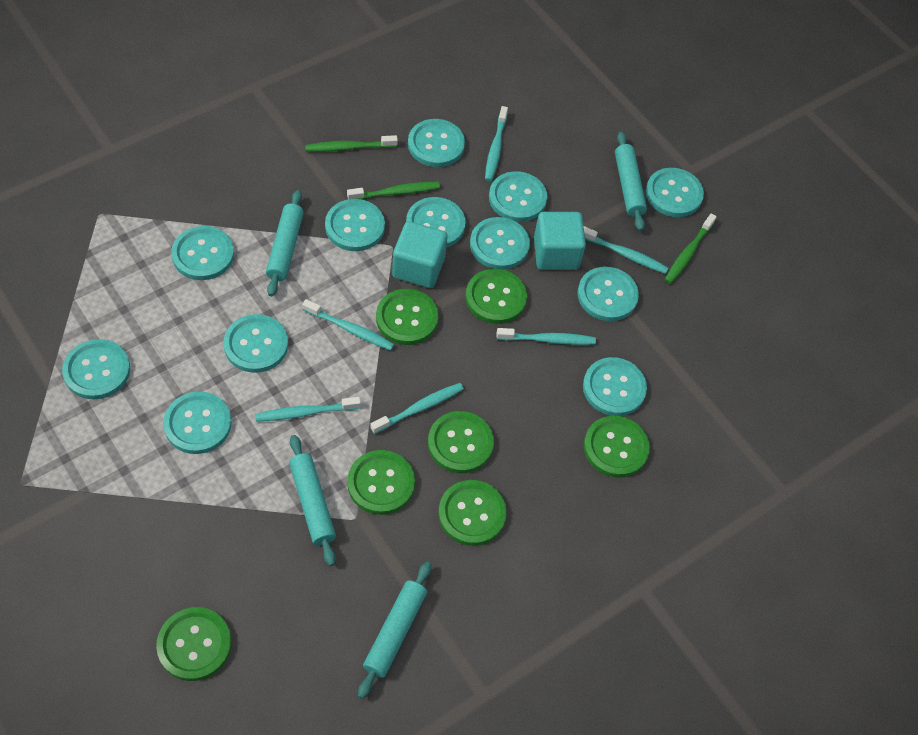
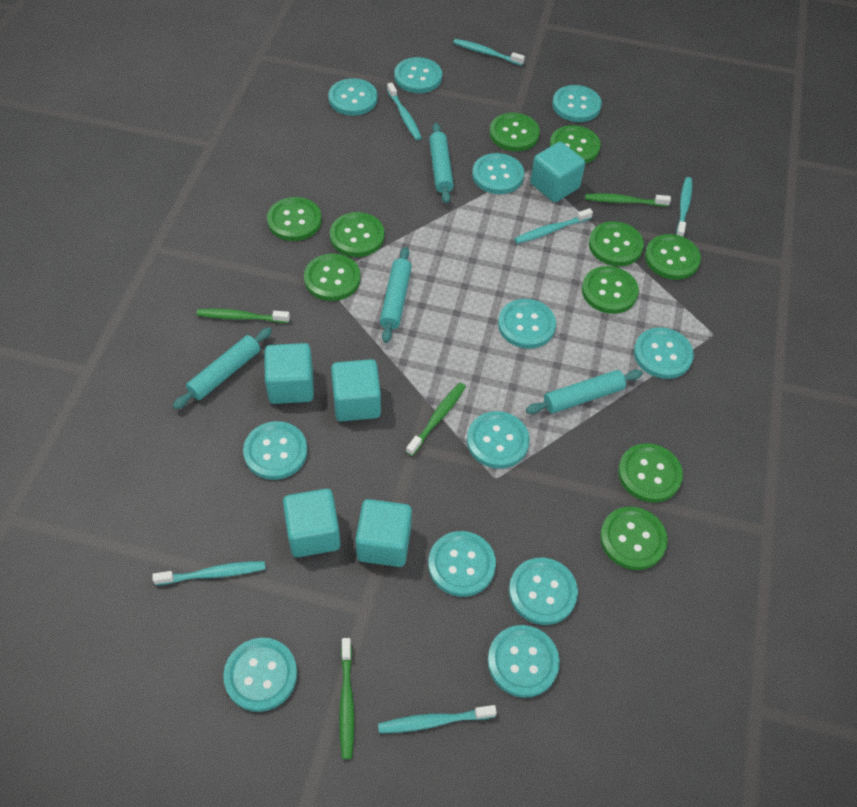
green button: 7 -> 10
green toothbrush: 3 -> 4
turquoise cube: 2 -> 5

